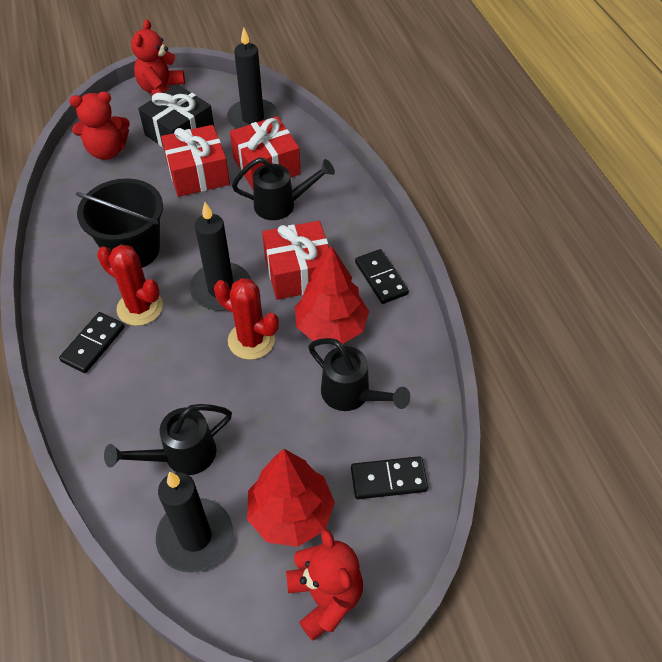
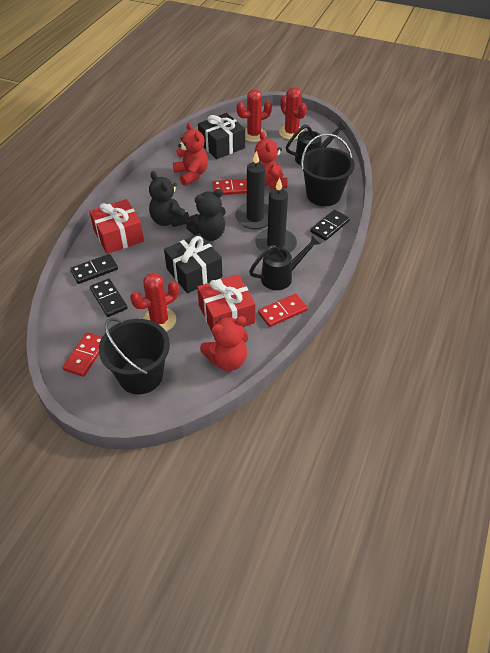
black bucket: 1 -> 2
black candle: 3 -> 2
black gift: 1 -> 2
black teddy bear: 0 -> 2
black watering can: 3 -> 2
red cactus: 2 -> 3
red domino: 0 -> 3
red gift: 3 -> 2
red tree: 2 -> 0

